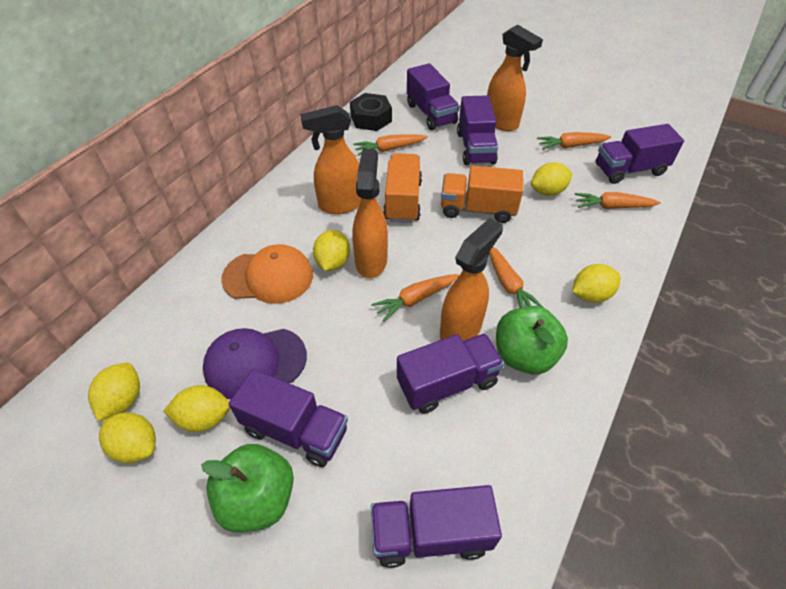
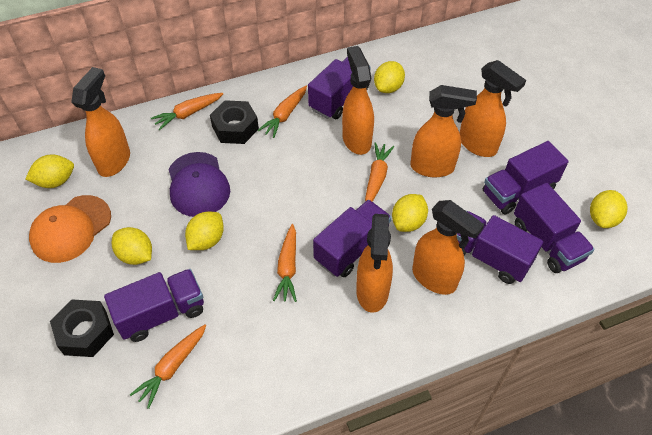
black nut: 1 -> 2
green apple: 2 -> 0
orange spray bottle: 4 -> 6
orange truck: 2 -> 0

